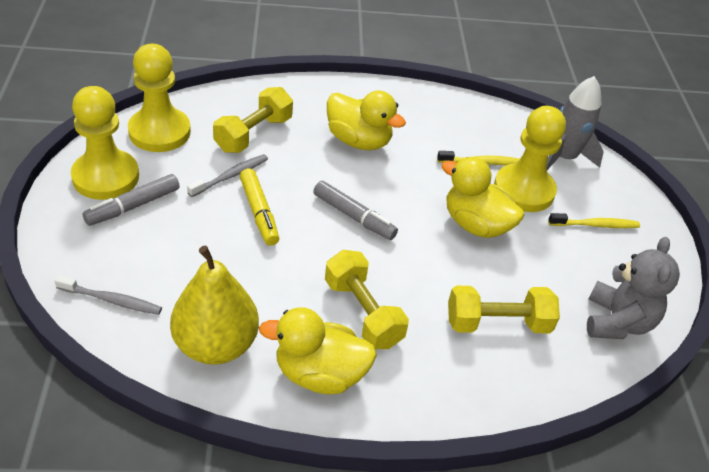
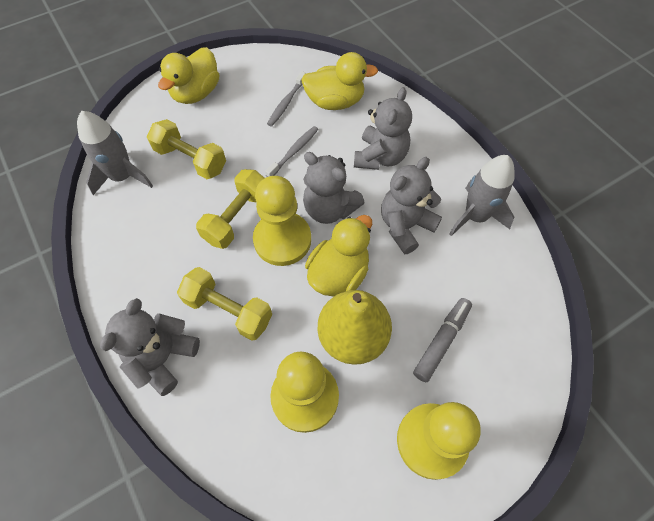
grey marker: 2 -> 1
grey rocket: 1 -> 2
grey teddy bear: 1 -> 4
yellow marker: 1 -> 0
yellow toothbrush: 2 -> 0

